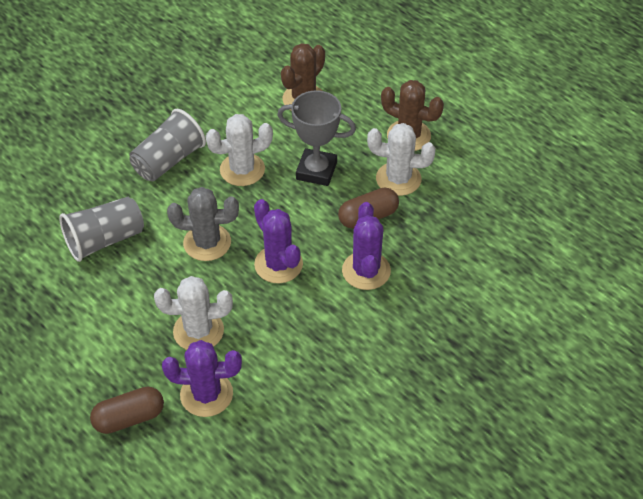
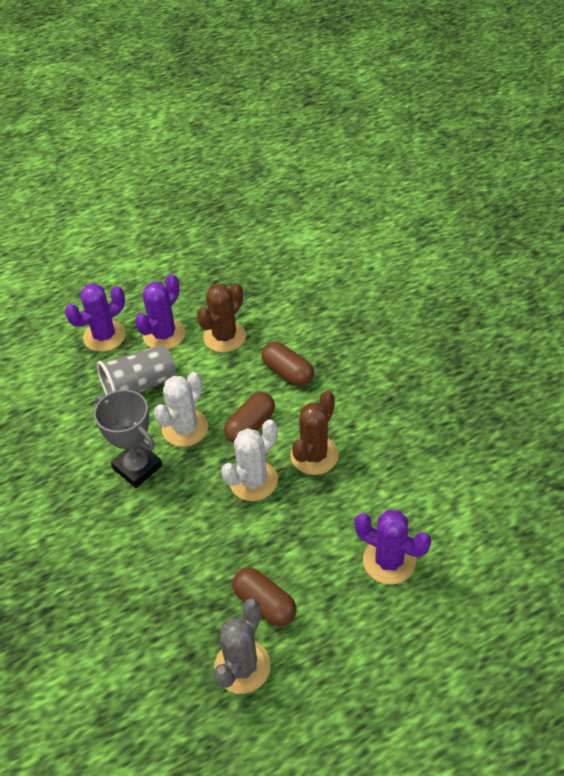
brown capsule: 2 -> 3
grey cup: 2 -> 1
white cactus: 3 -> 2

